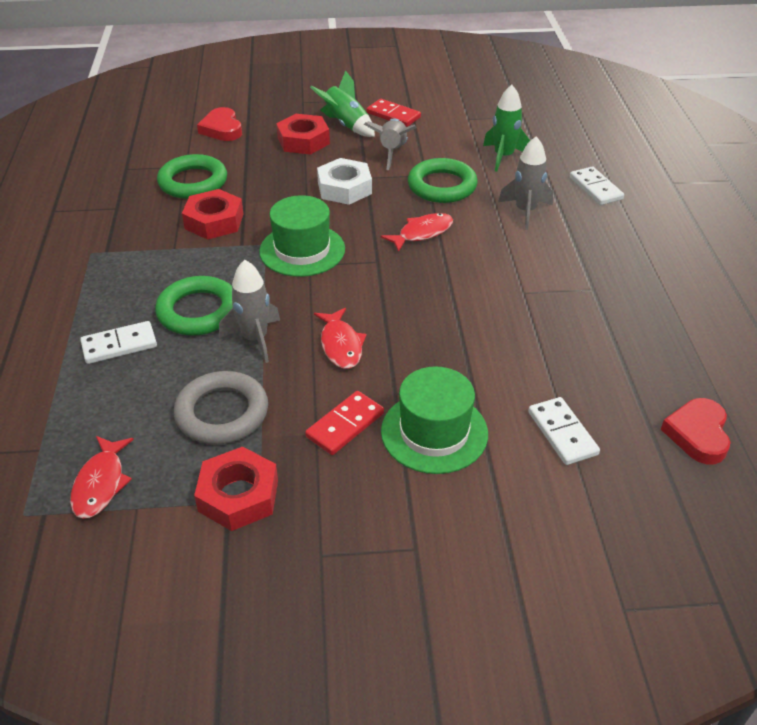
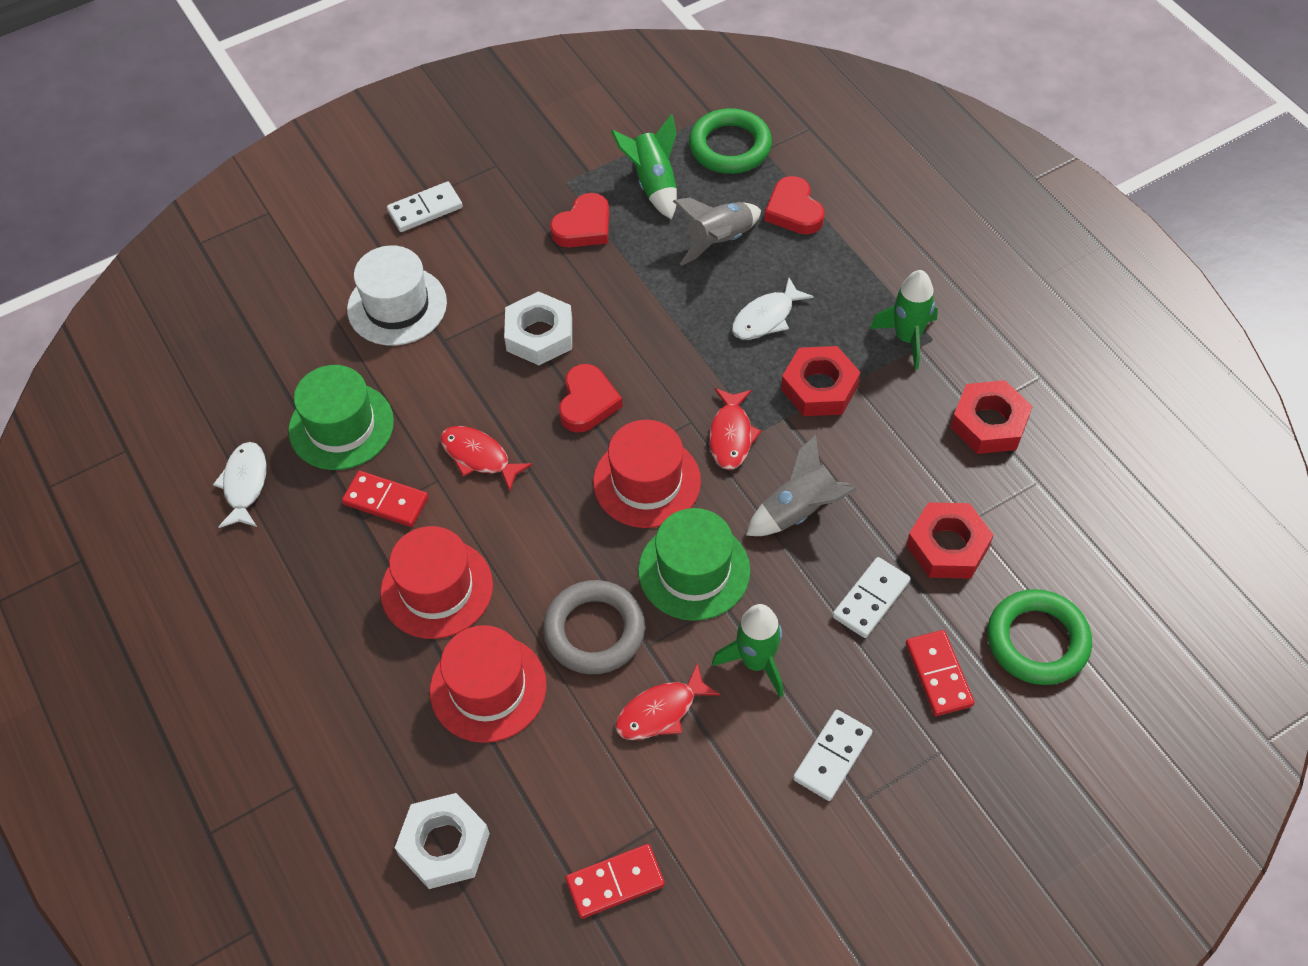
green ring: 3 -> 2
green rocket: 2 -> 3
grey rocket: 3 -> 2
red domino: 2 -> 3
red hat: 0 -> 3
red heart: 2 -> 3
white fish: 0 -> 2
white hat: 0 -> 1
white nut: 1 -> 2

